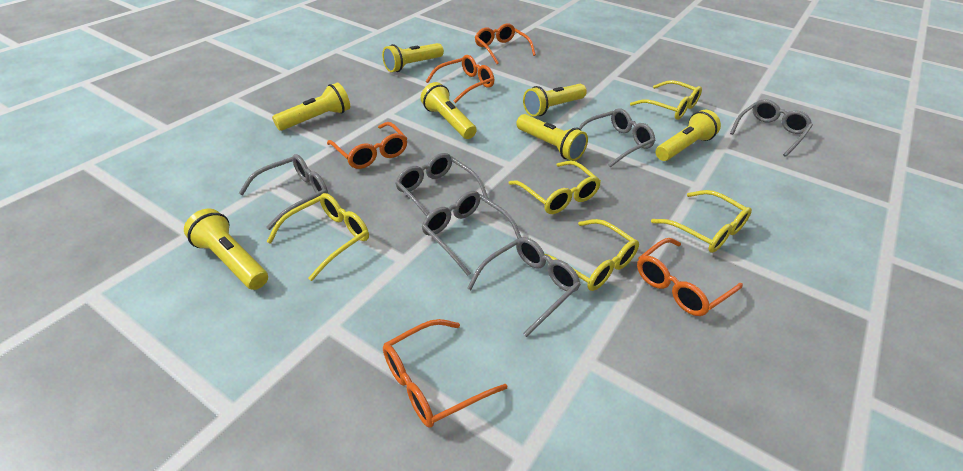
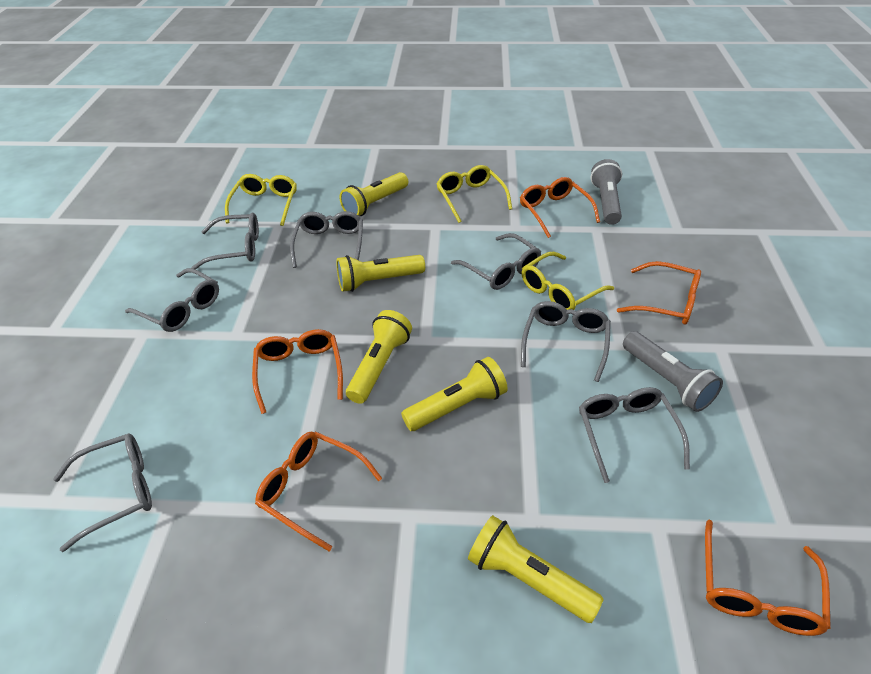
grey flashlight: 0 -> 2
grey glasses: 6 -> 7
yellow flashlight: 7 -> 5
yellow glasses: 5 -> 3

